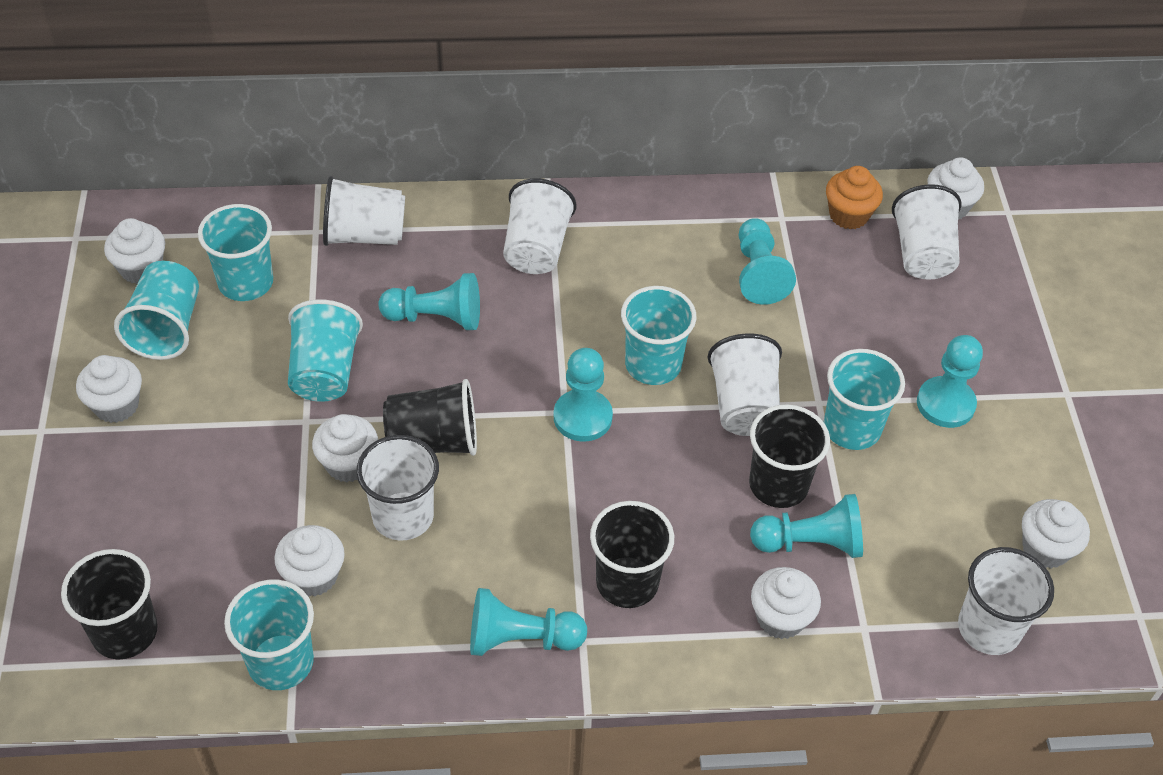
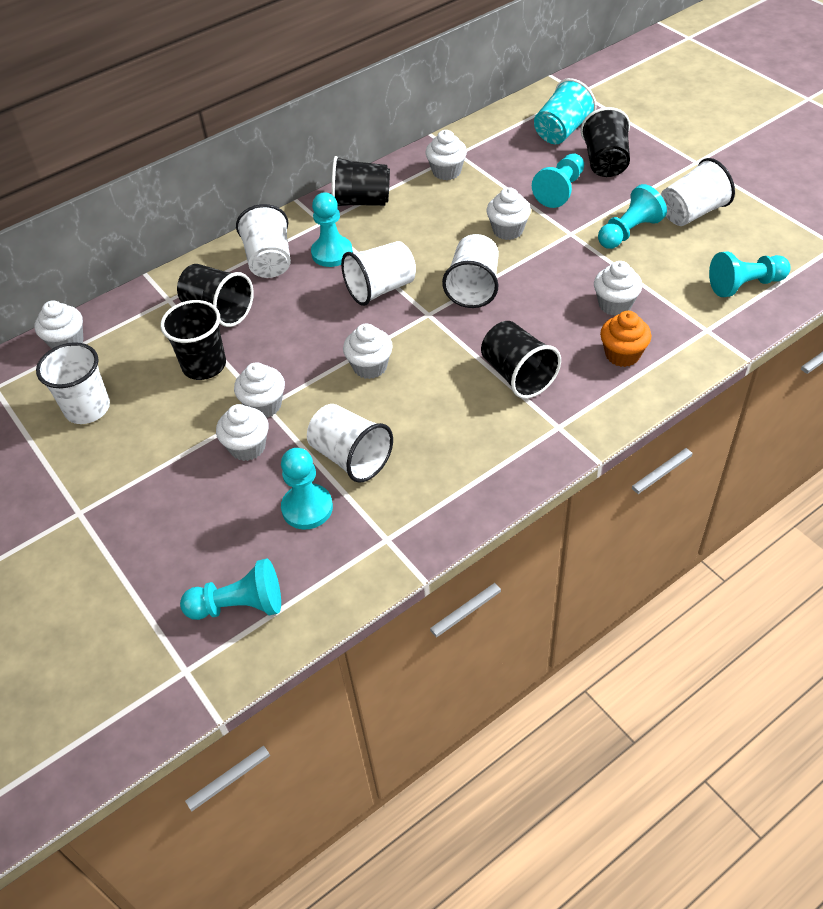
black cup: 4 -> 5
turquoise cup: 6 -> 1

